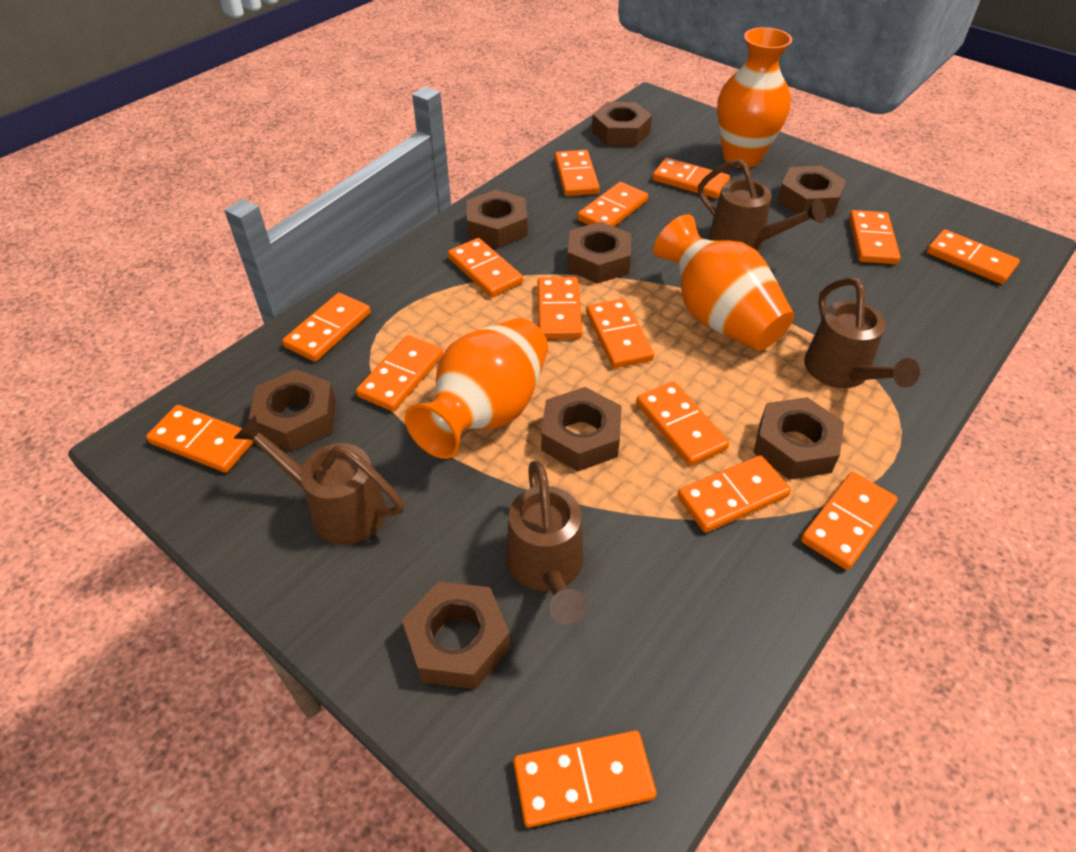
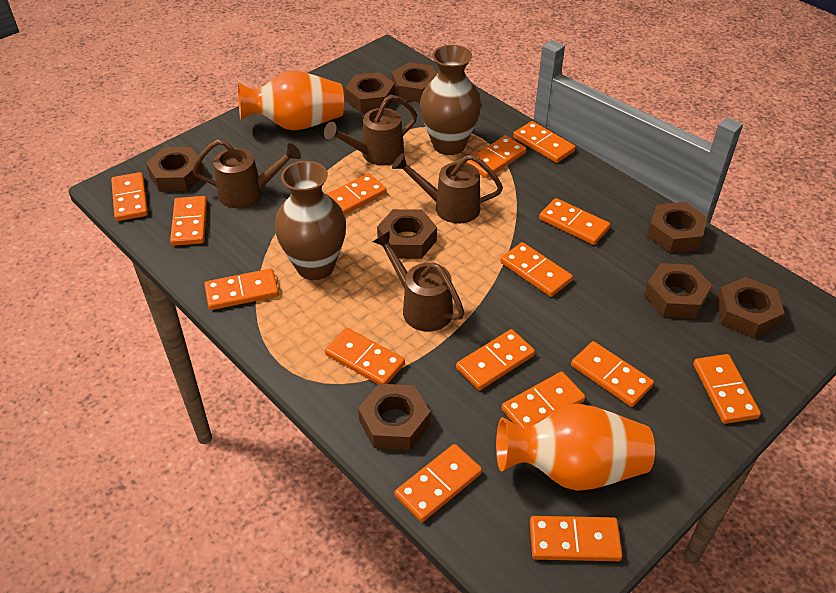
brown vase: 0 -> 2
orange vase: 3 -> 2

